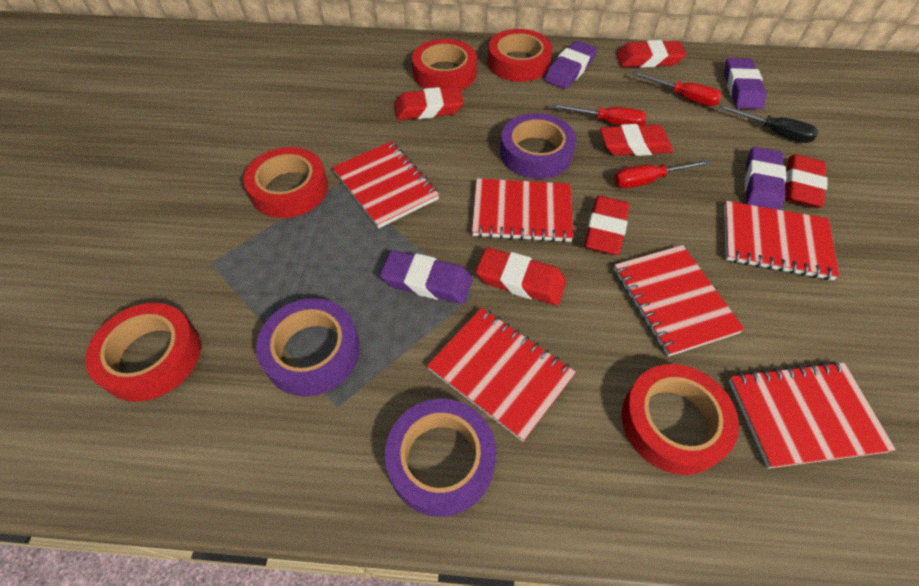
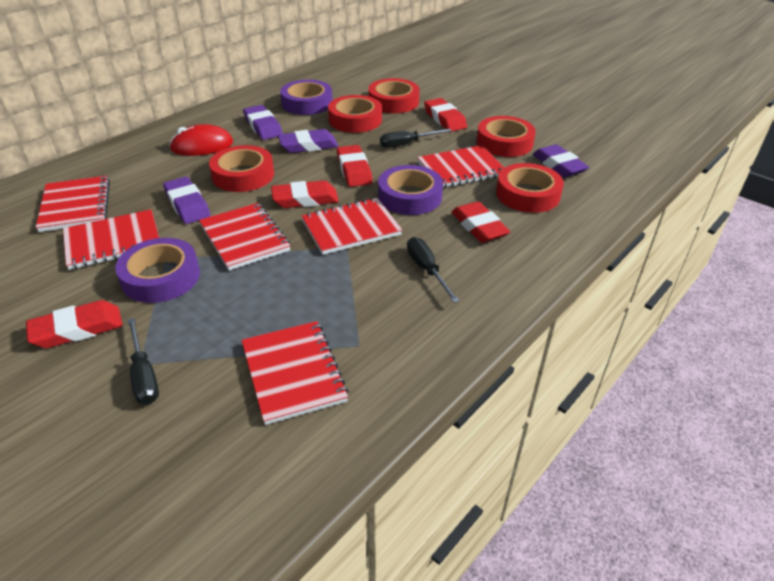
black screwdriver: 1 -> 3
red eraser: 6 -> 5
red mouse: 0 -> 1
red screwdriver: 3 -> 0

